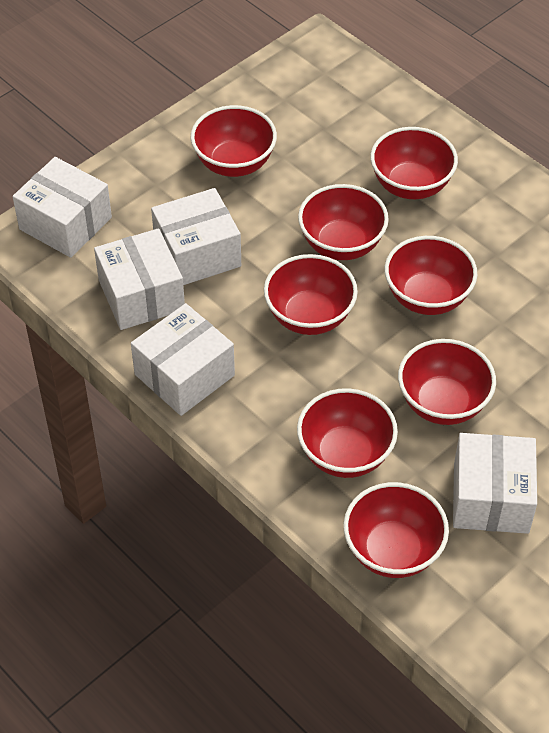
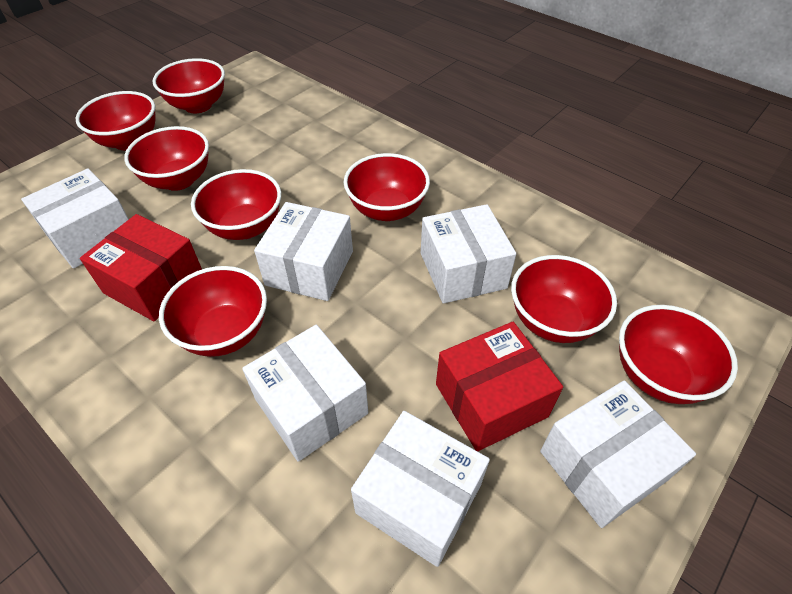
red box: 0 -> 2
white box: 5 -> 6

